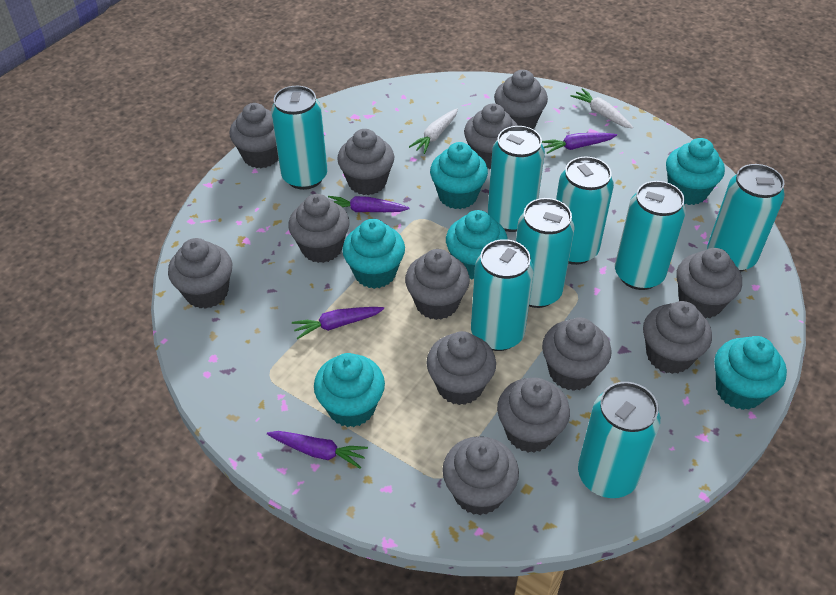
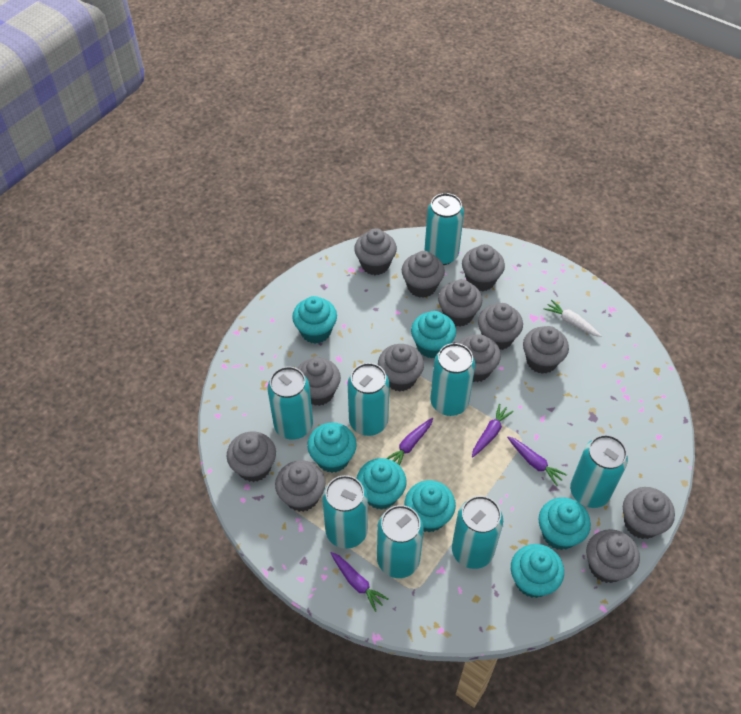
turquoise cupcake: 6 -> 7
white carrot: 2 -> 1

